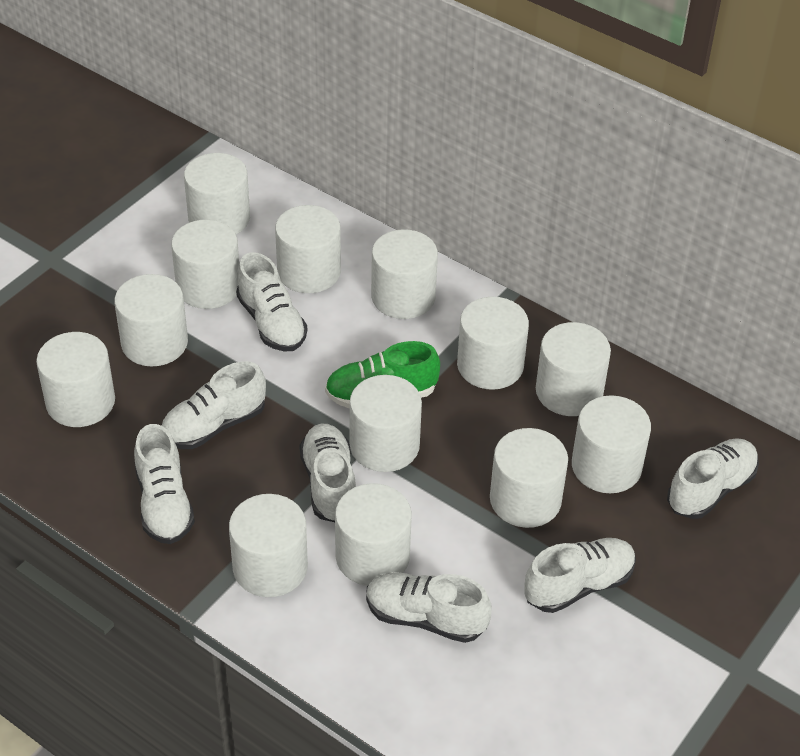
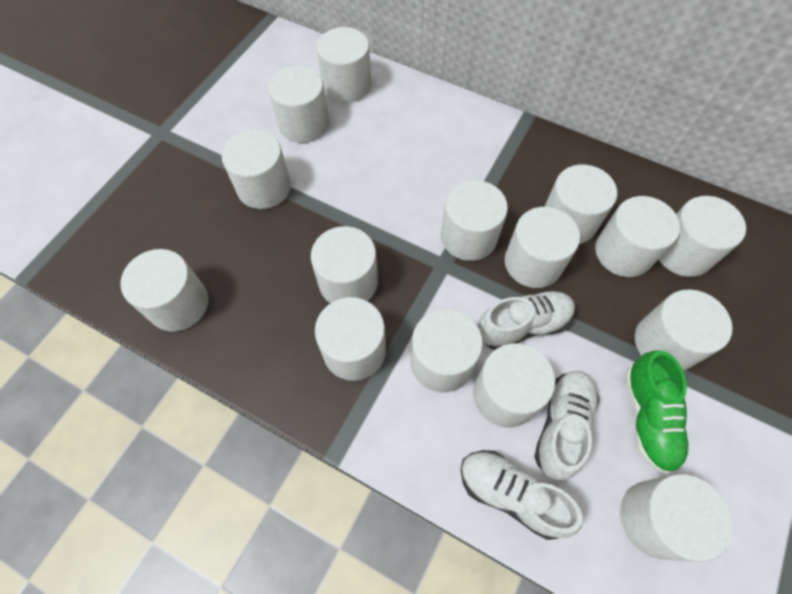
white cylinder: 13 -> 15
white shoe: 7 -> 3

